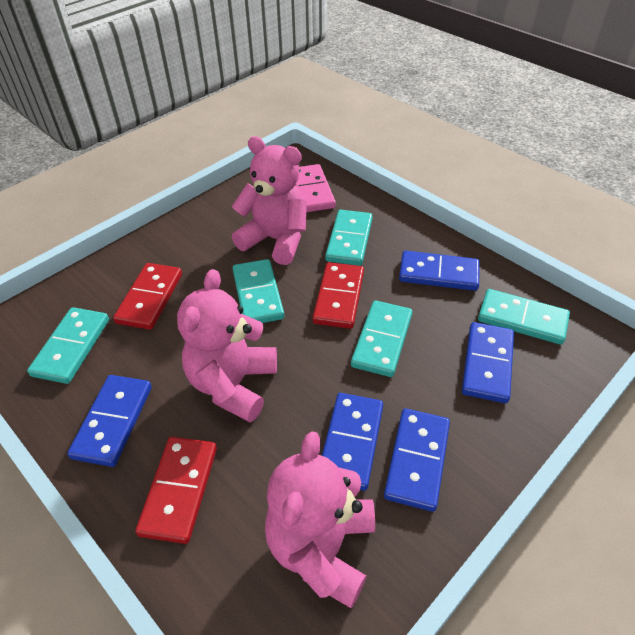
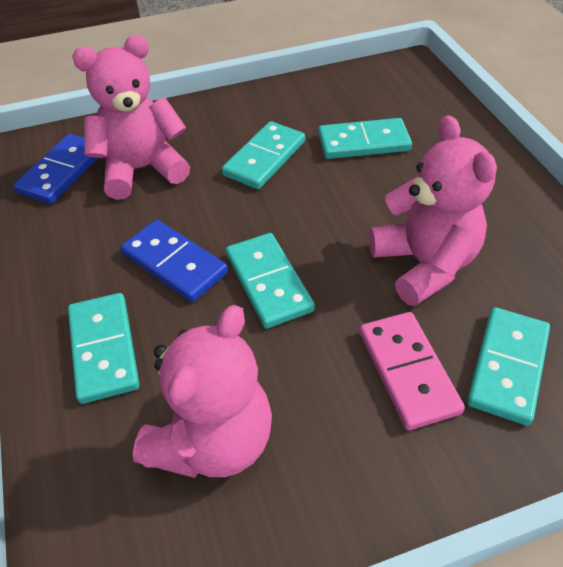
blue domino: 5 -> 2
red domino: 3 -> 0

